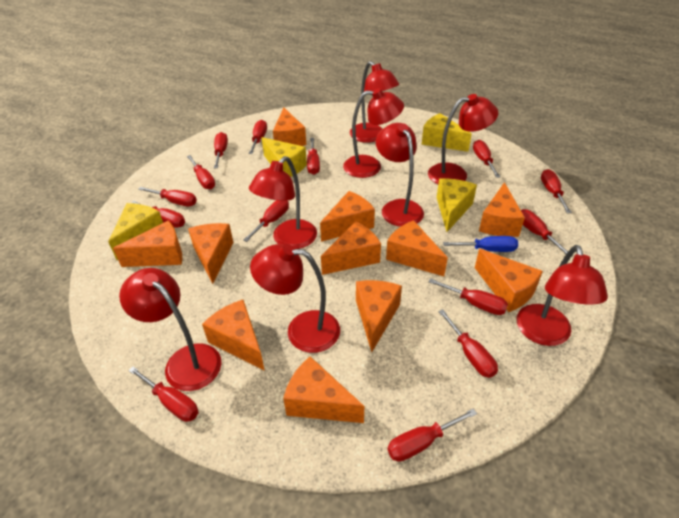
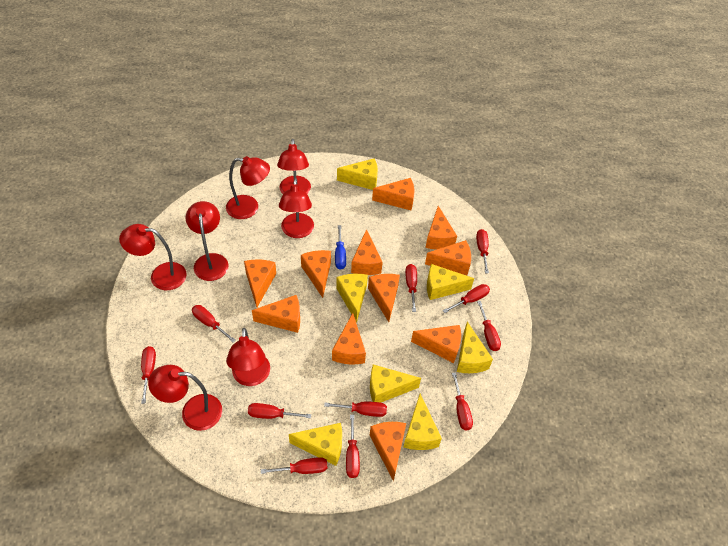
red lamp: 8 -> 7
red screwdriver: 14 -> 11
yellow cheese: 4 -> 7

